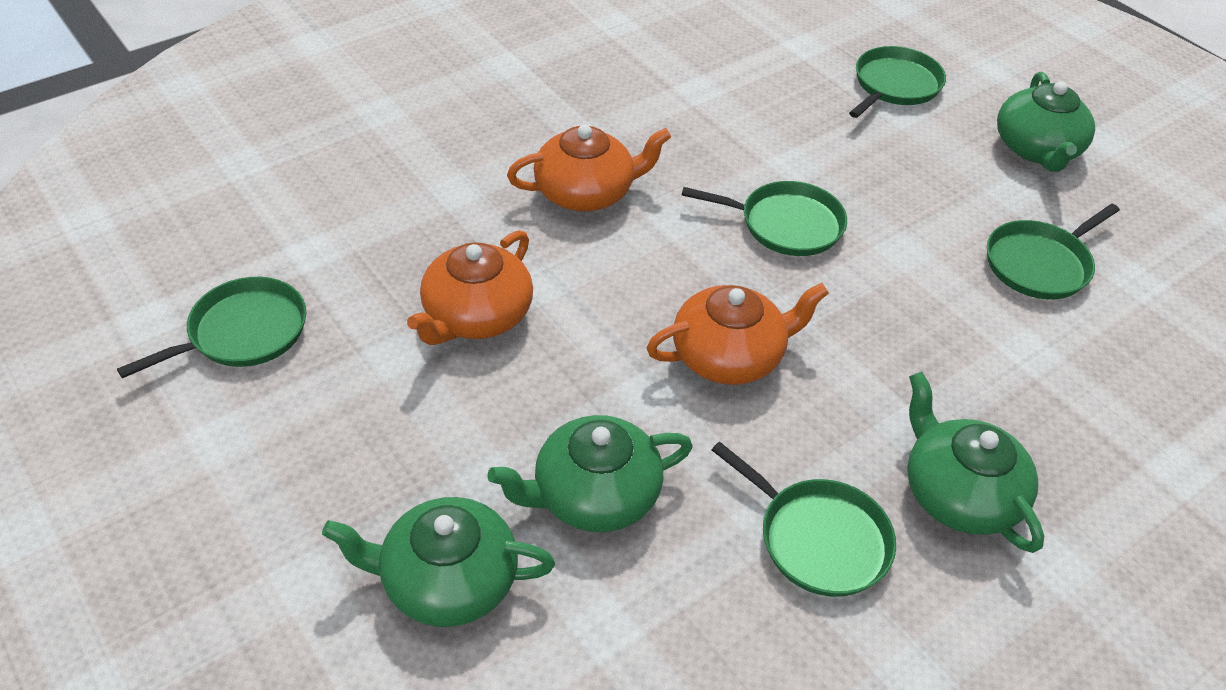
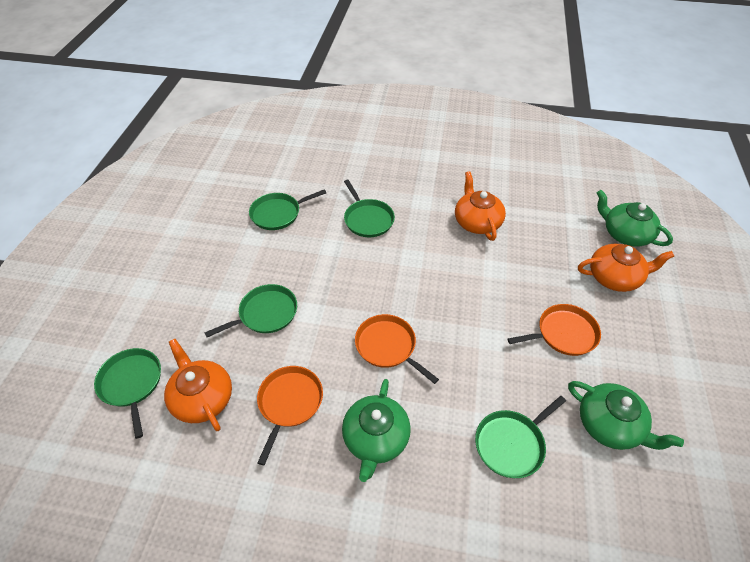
green teapot: 4 -> 3
orange pan: 0 -> 3

